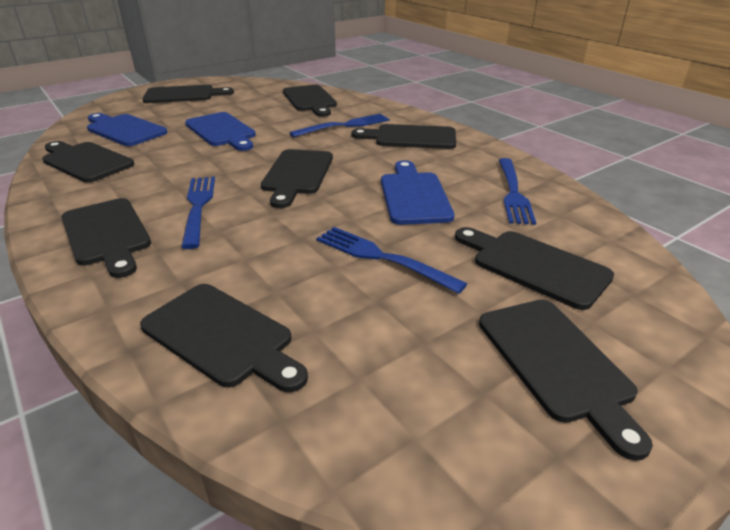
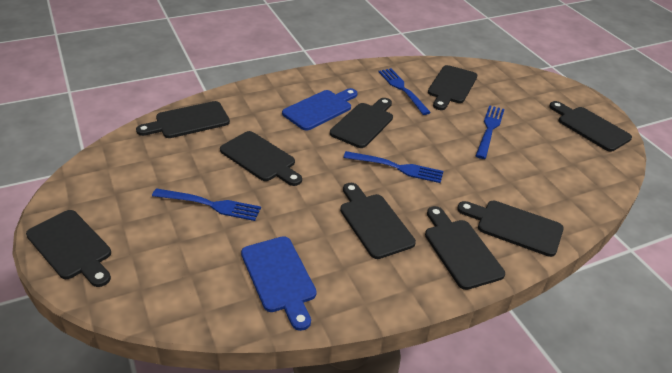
blue cutting board: 3 -> 2

